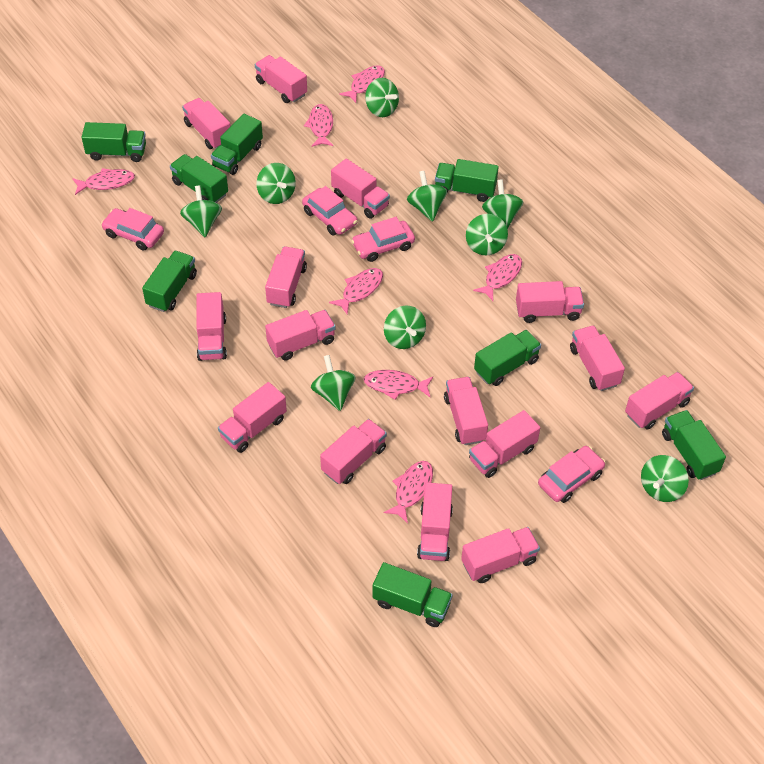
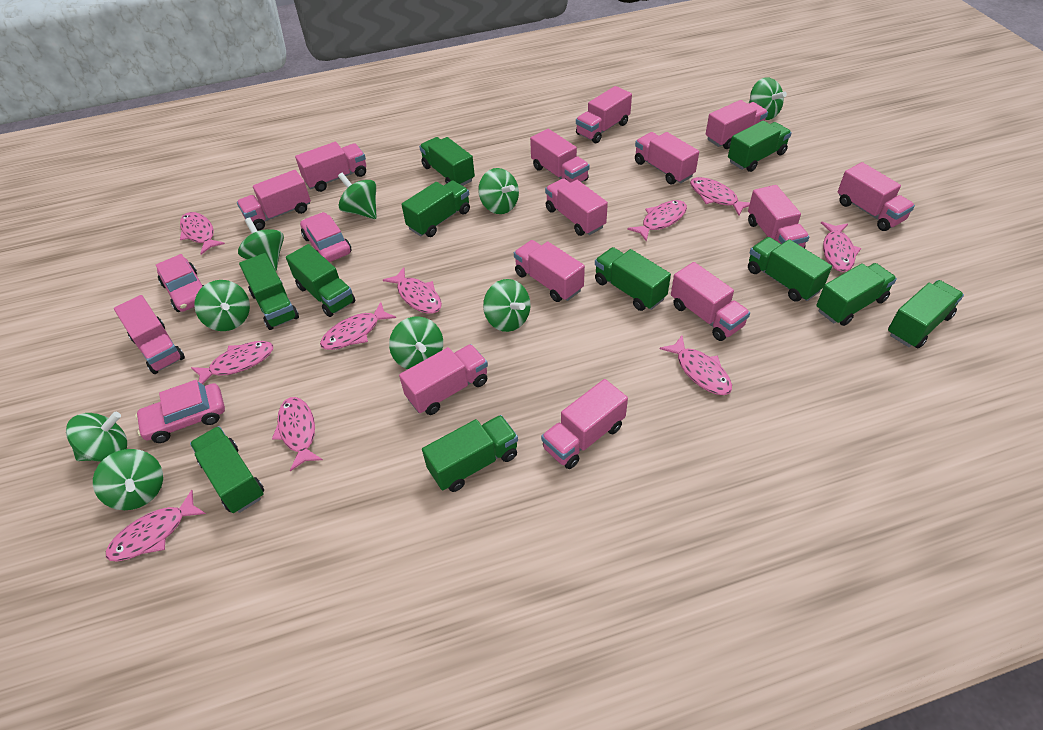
green truck: 8 -> 11
pink car: 4 -> 3
pink fish: 7 -> 10
pink truck: 15 -> 14

